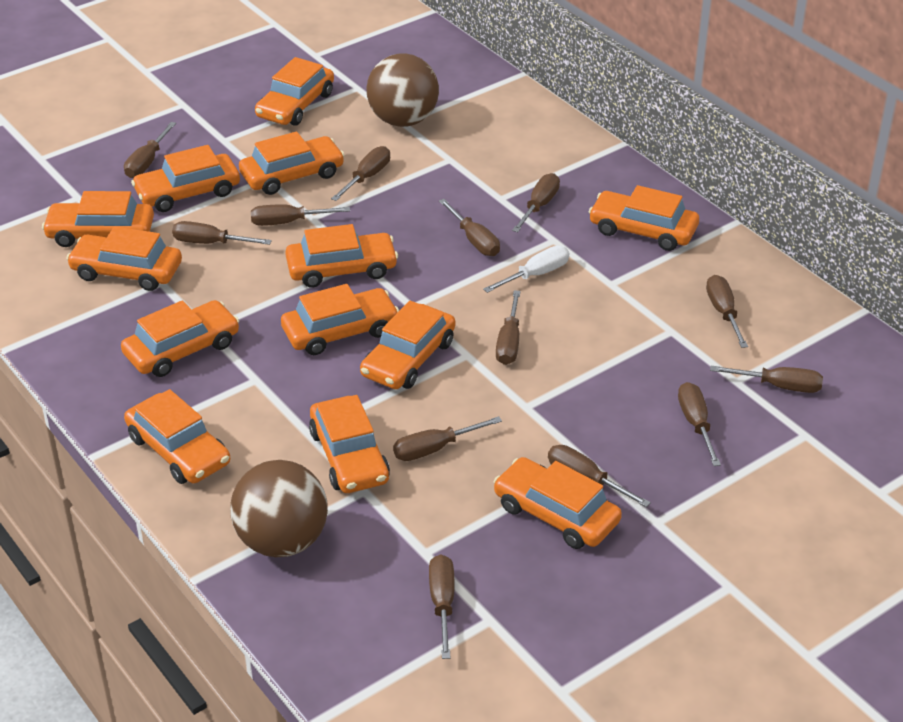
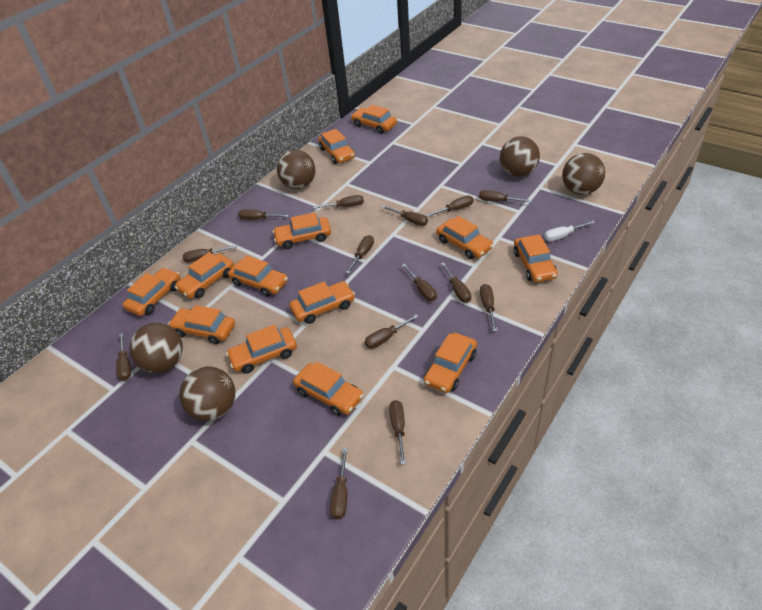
brown ball: 2 -> 5
brown screwdriver: 13 -> 14

